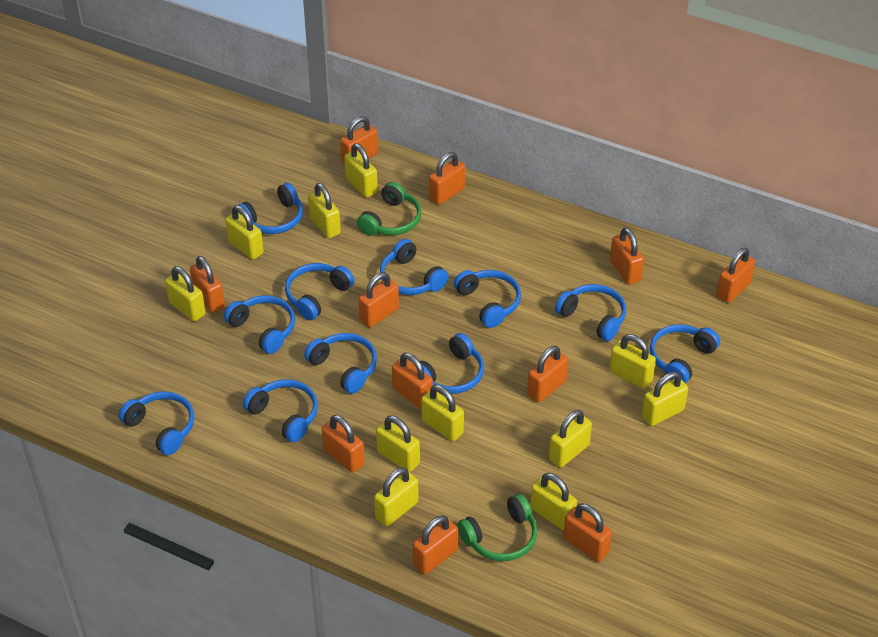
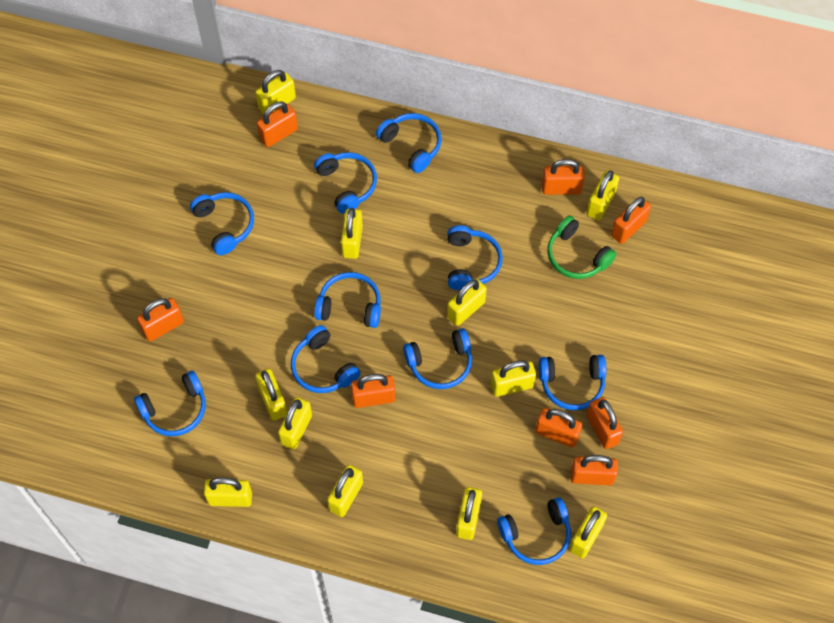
blue headphones: 11 -> 10
green headphones: 2 -> 1
orange padlock: 11 -> 8

